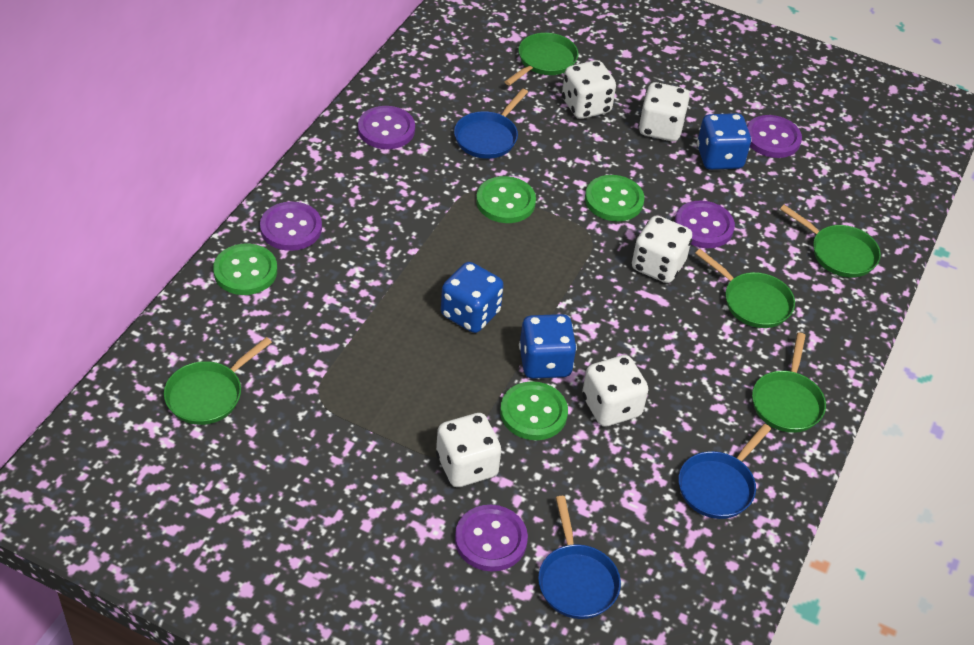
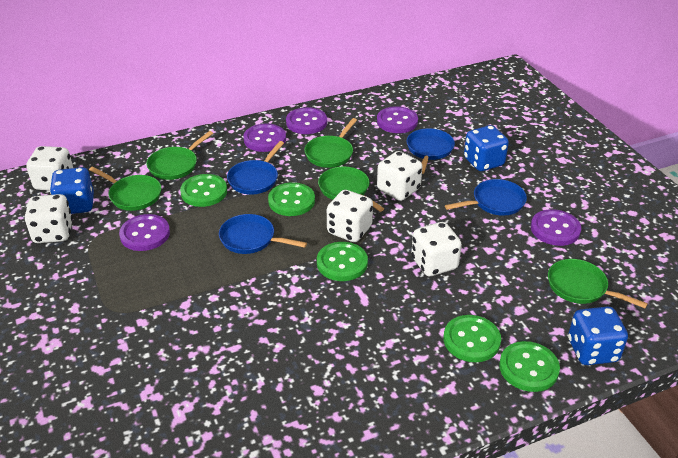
blue pan: 3 -> 4
green button: 4 -> 5

